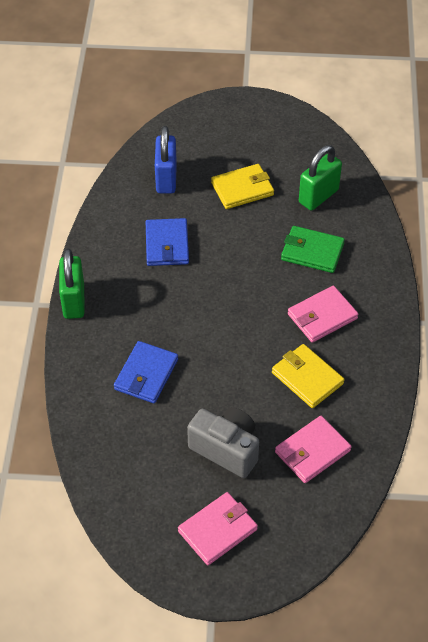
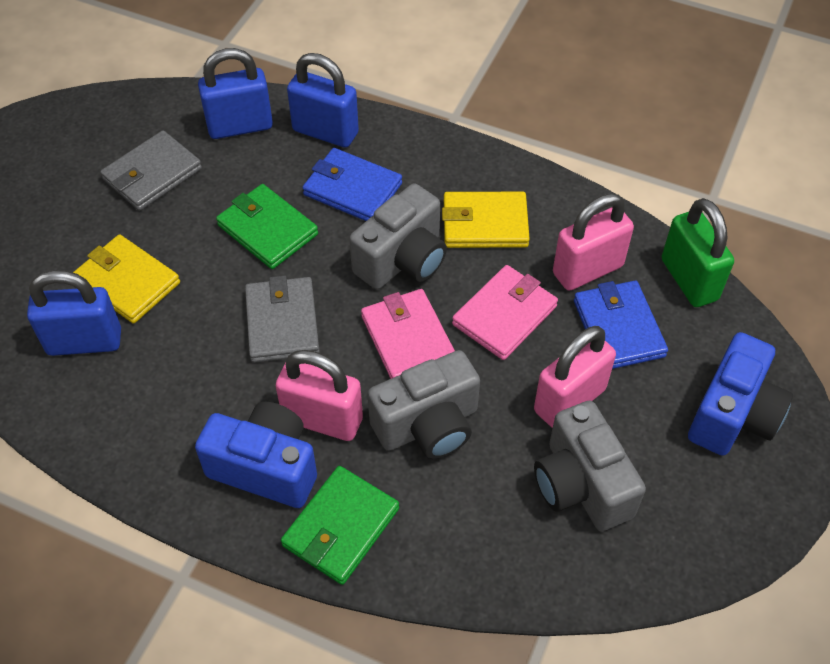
blue camera: 0 -> 2
blue padlock: 1 -> 3
green padlock: 2 -> 1
green wallet: 1 -> 2
grey camera: 1 -> 3
grey wallet: 0 -> 2
pink padlock: 0 -> 3
pink wallet: 3 -> 2

